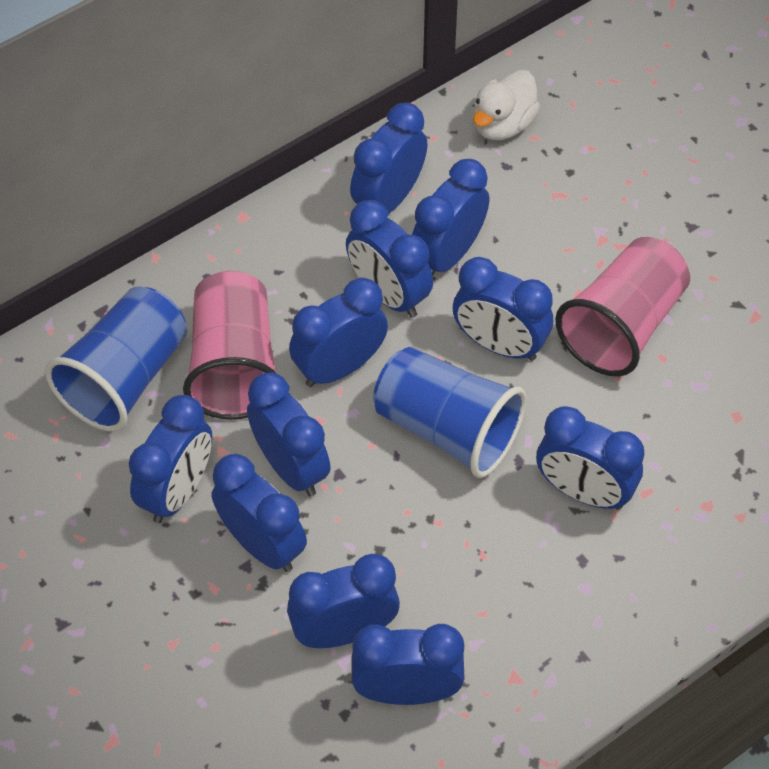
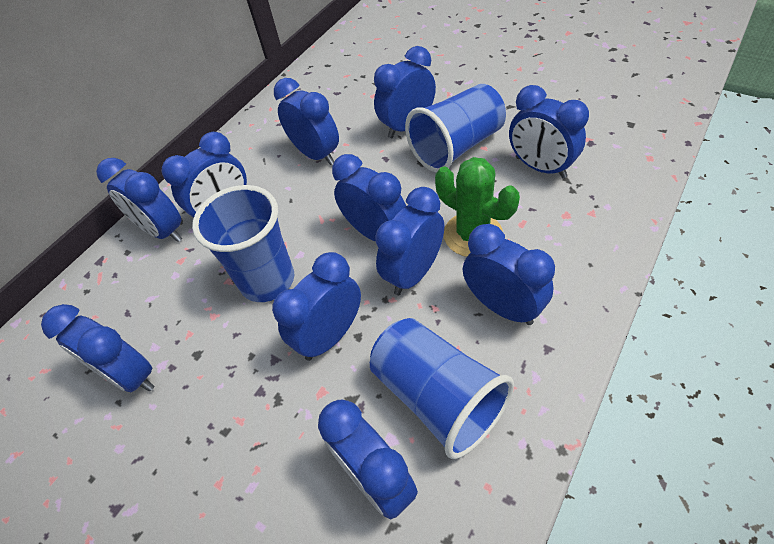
blue cup: 2 -> 3
green cactus: 0 -> 1
pink cup: 2 -> 0
white duck: 1 -> 0

